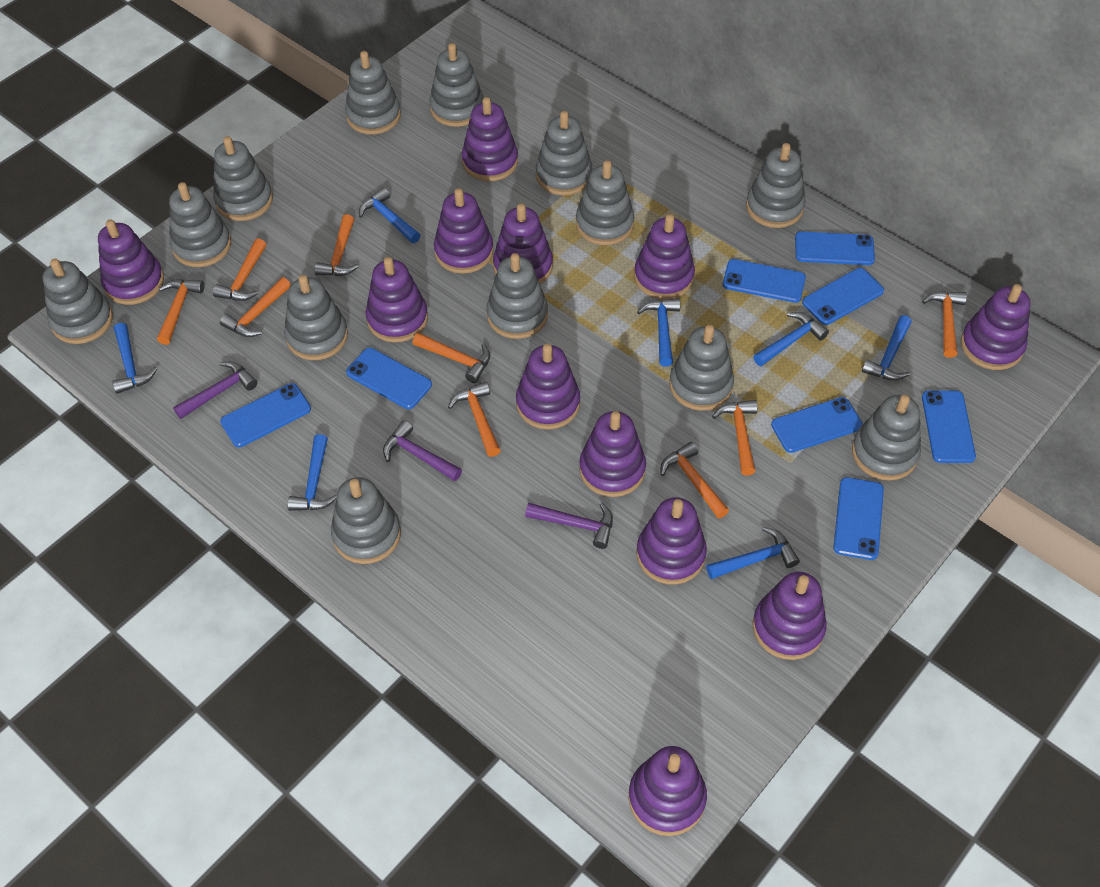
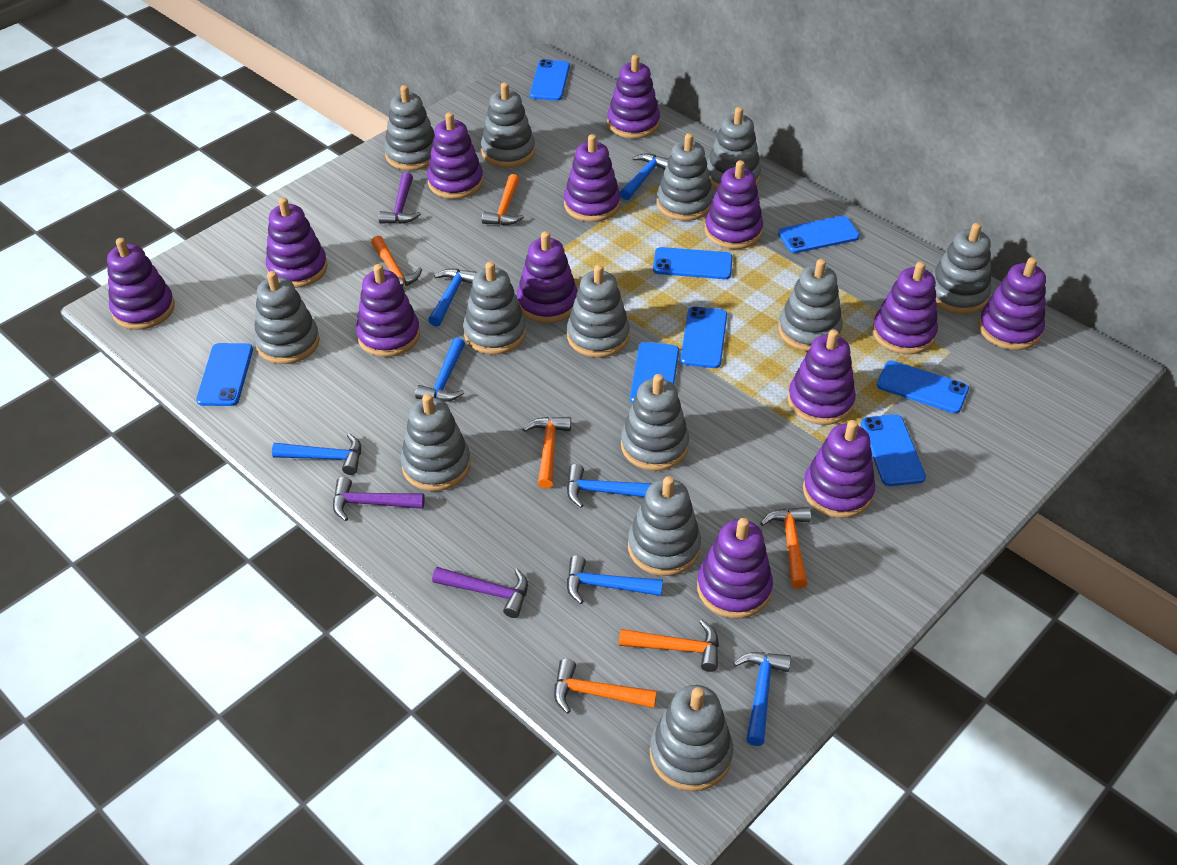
orange hammer: 9 -> 6
purple stacking toy: 12 -> 13

